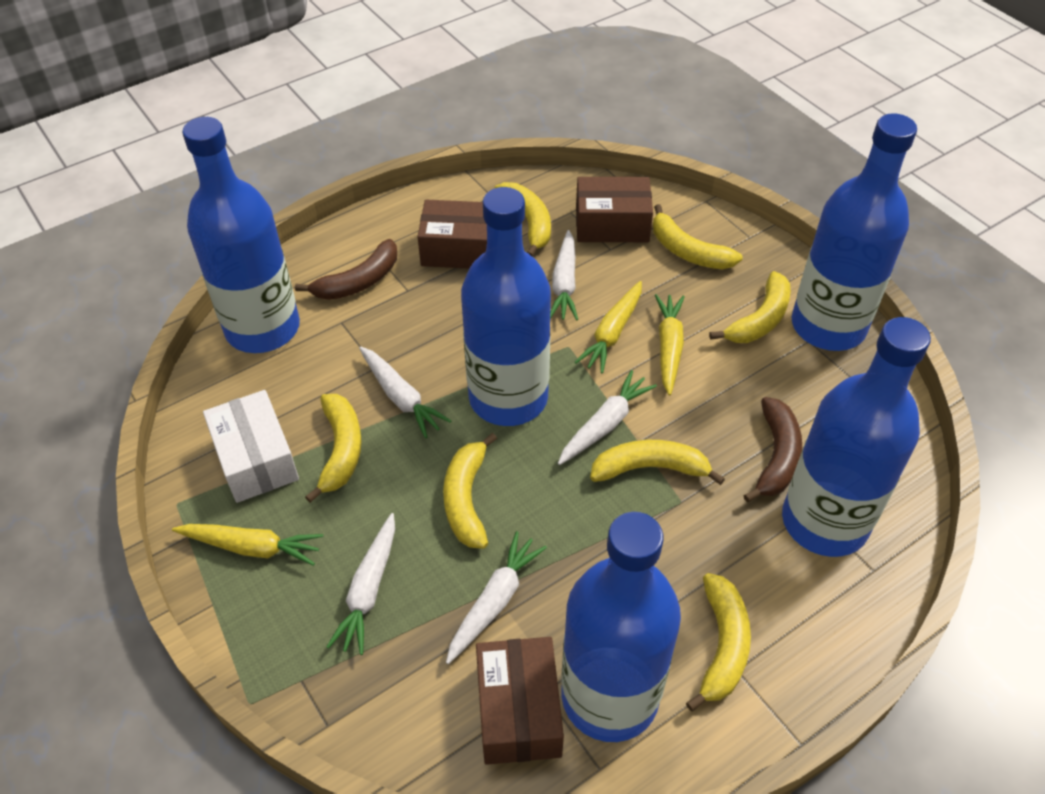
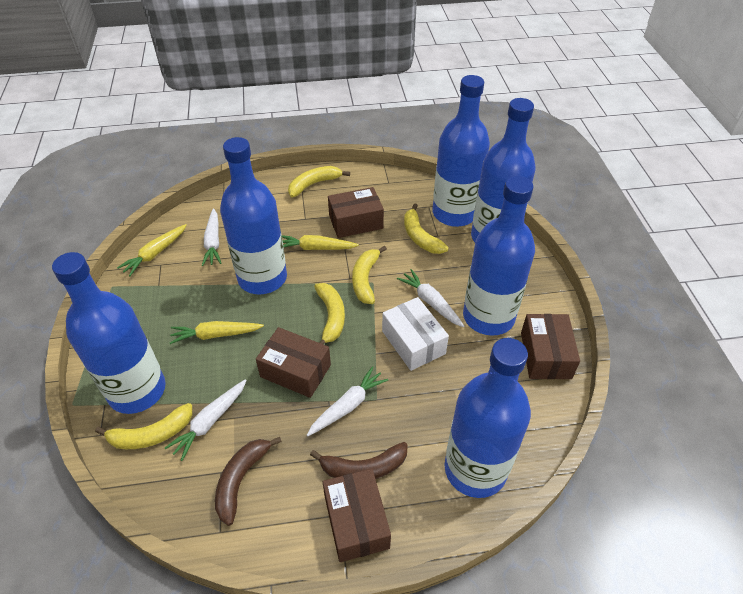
blue bottle: 5 -> 6
brown box: 3 -> 4
white carrot: 5 -> 4
yellow banana: 7 -> 5

